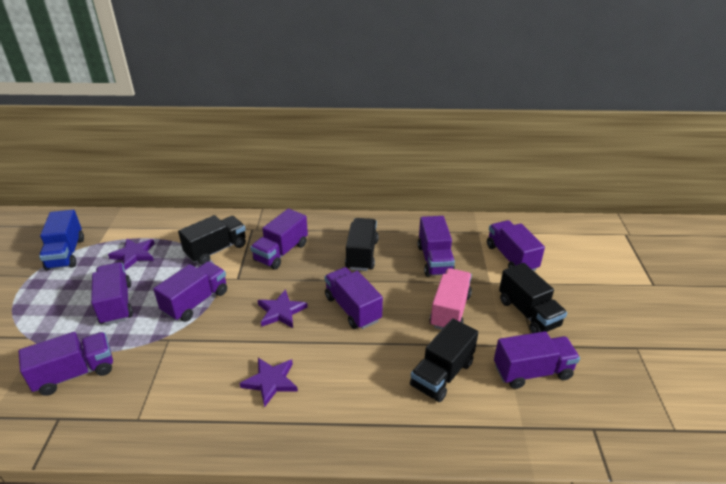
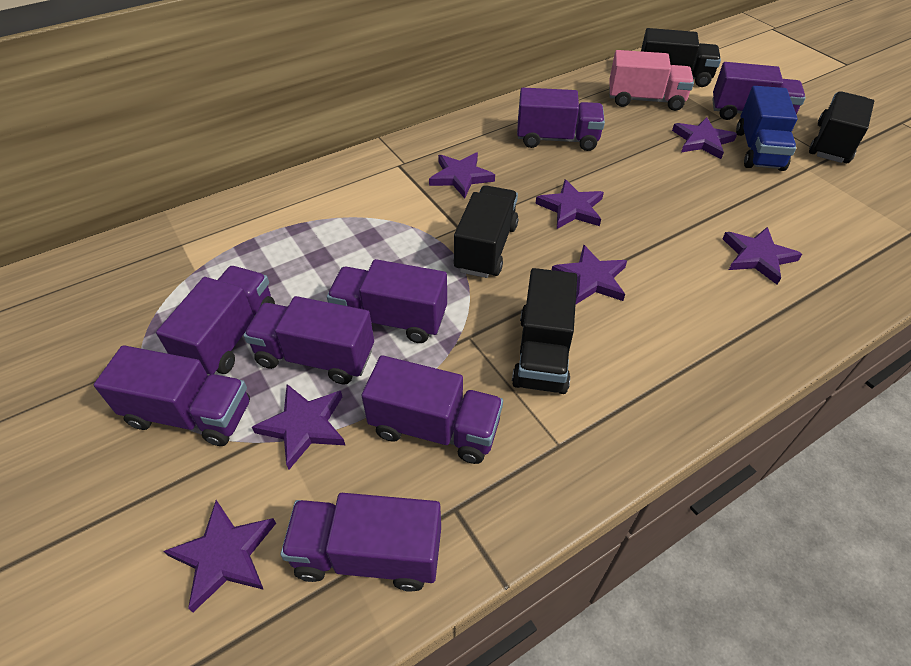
purple star: 3 -> 7

